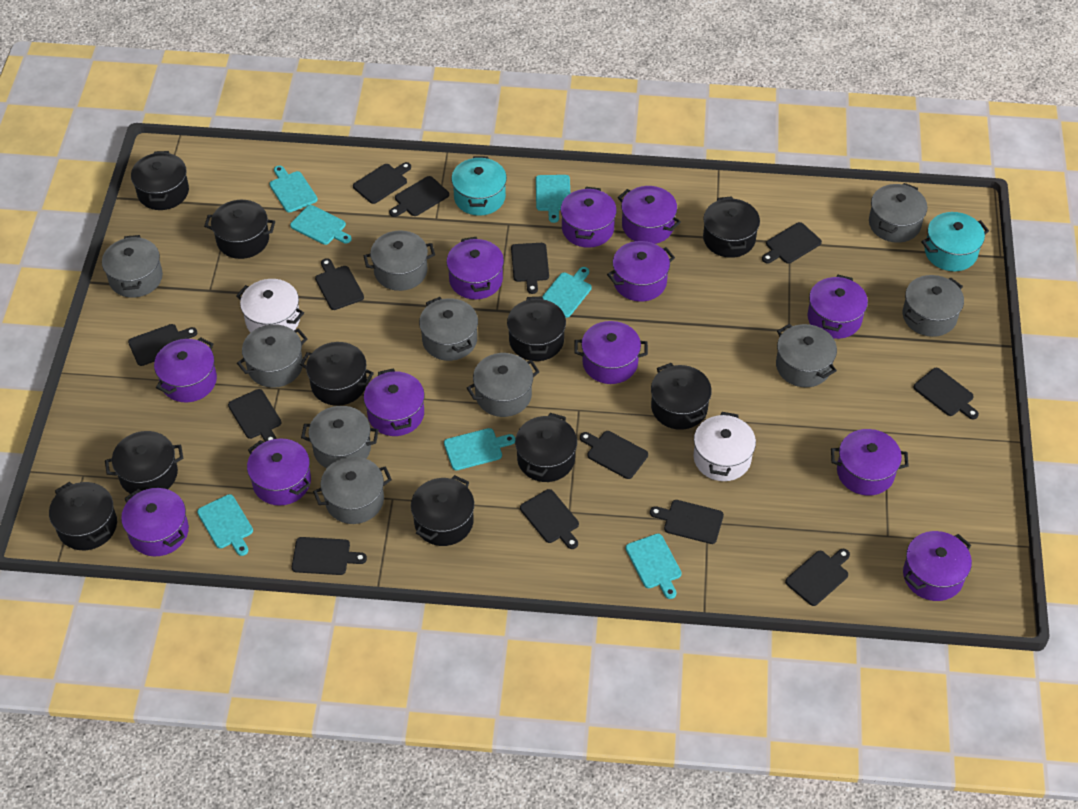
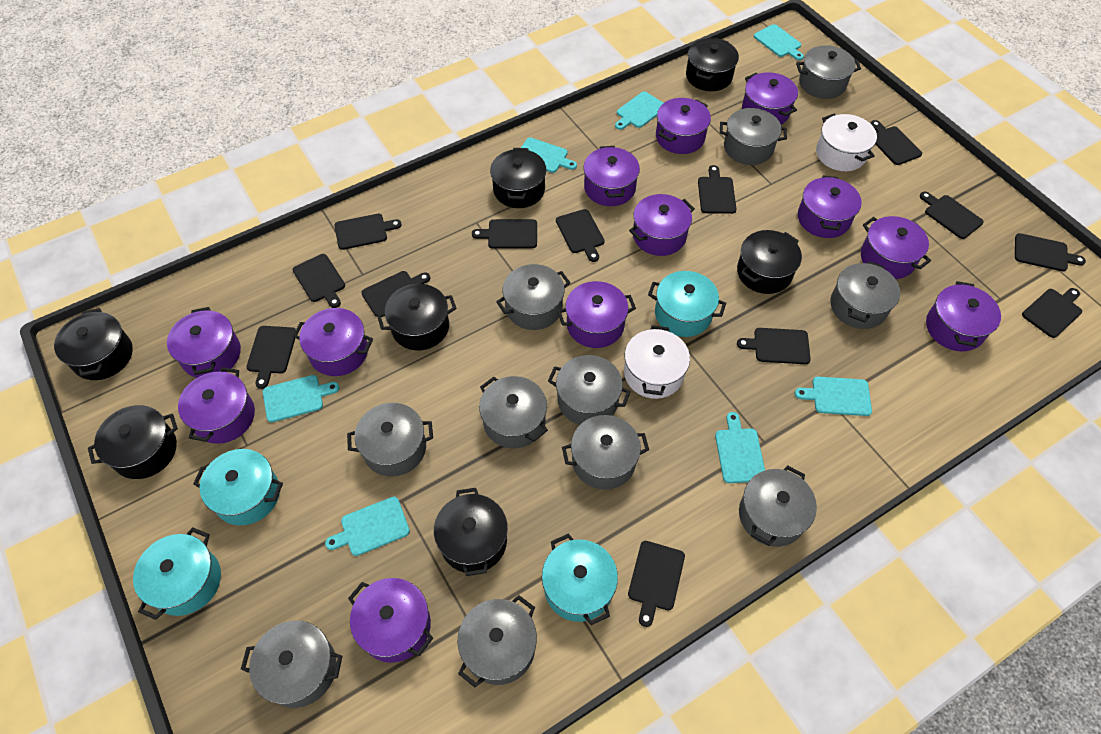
black pot: 10 -> 7
grey pot: 10 -> 11
turquoise pot: 2 -> 4

